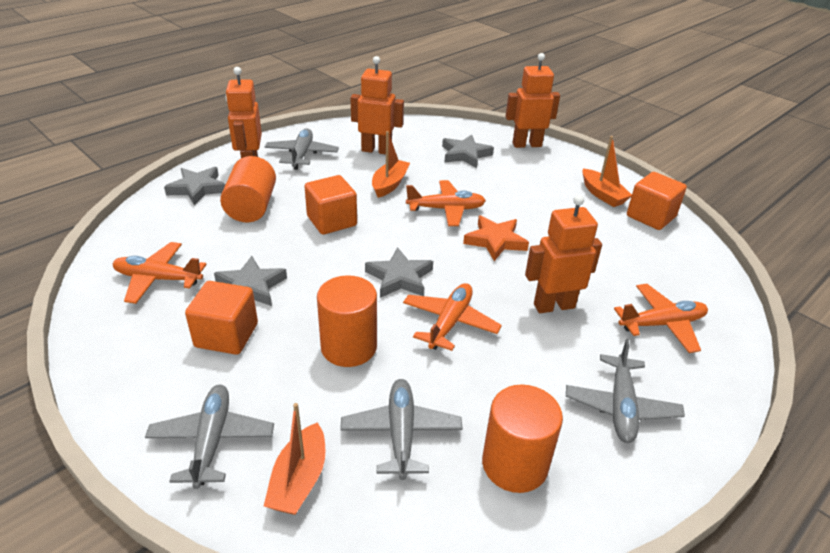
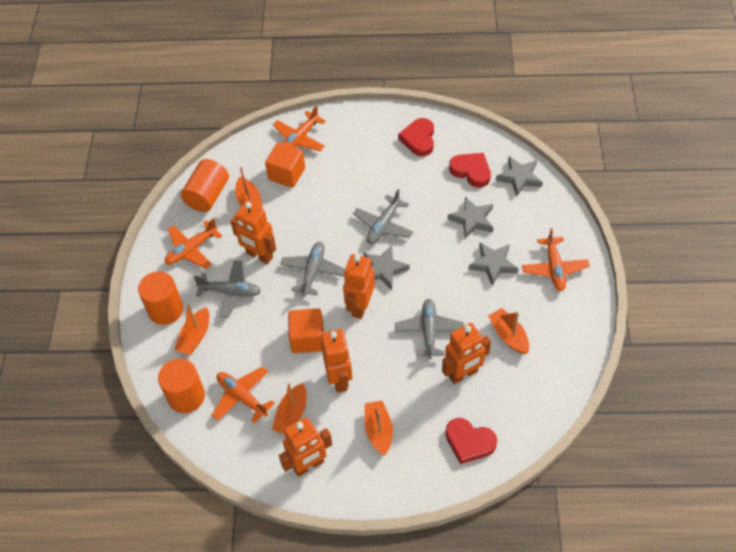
orange boat: 3 -> 5
orange cube: 3 -> 2
orange robot: 4 -> 5
orange star: 1 -> 0
red heart: 0 -> 3

